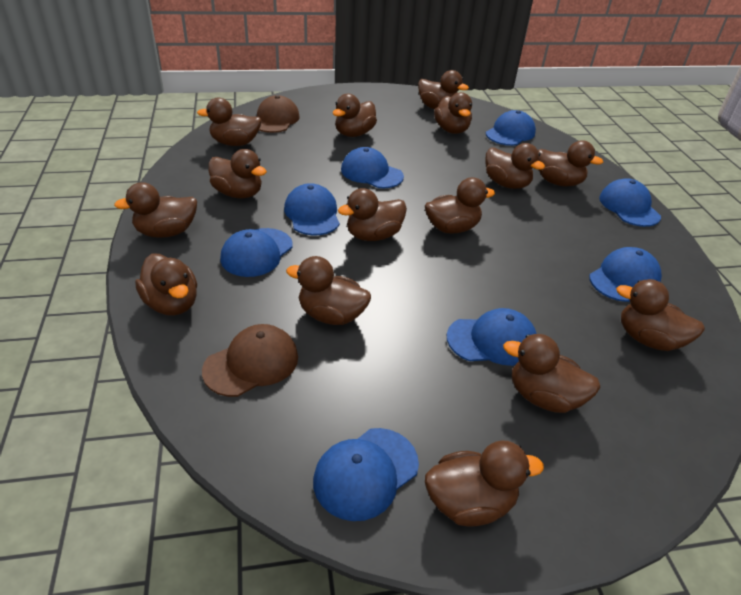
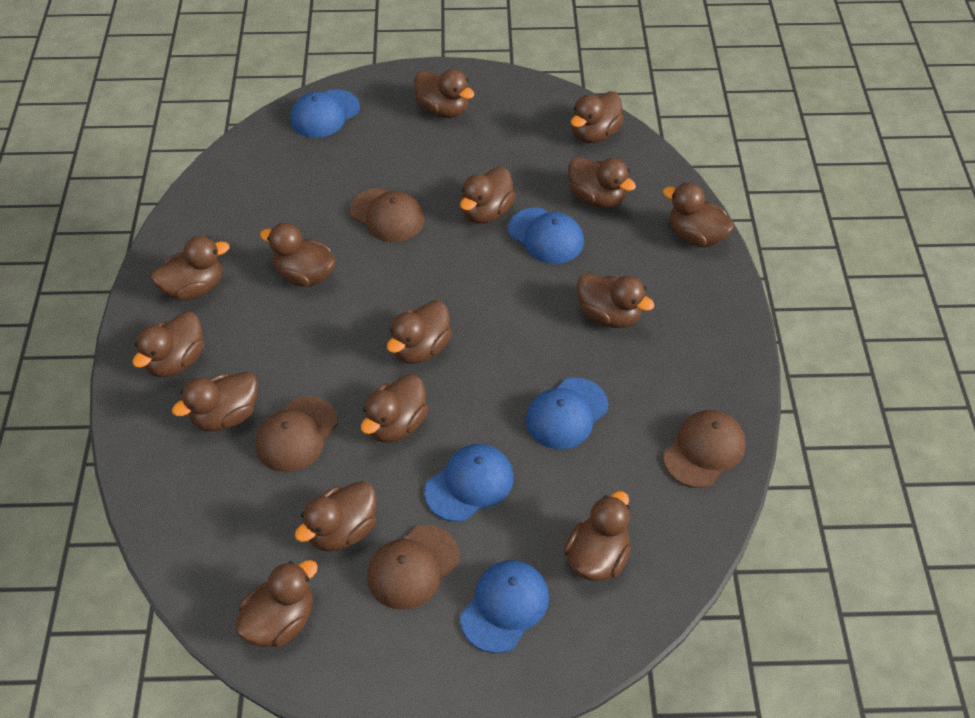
blue cap: 8 -> 5
brown cap: 2 -> 4

